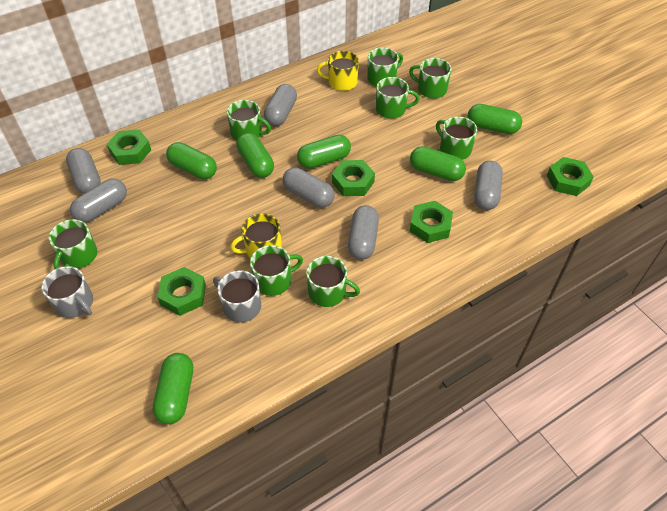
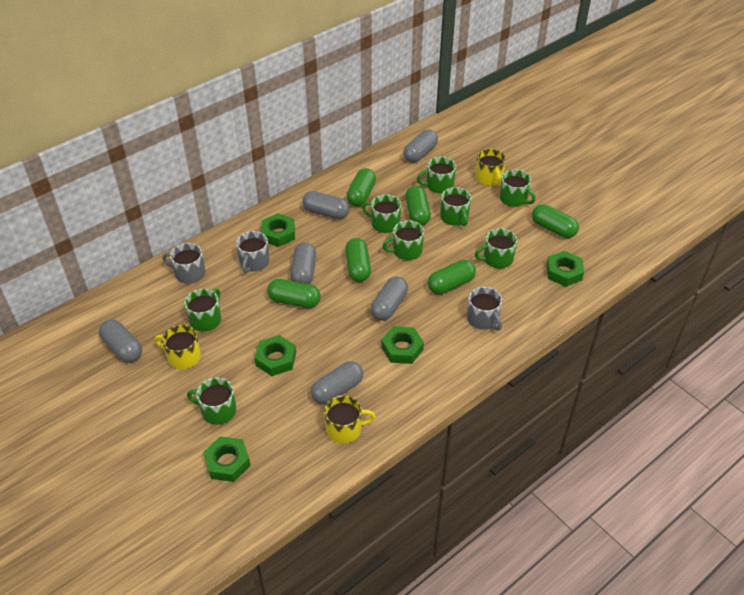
grey mug: 2 -> 3
yellow mug: 2 -> 3

